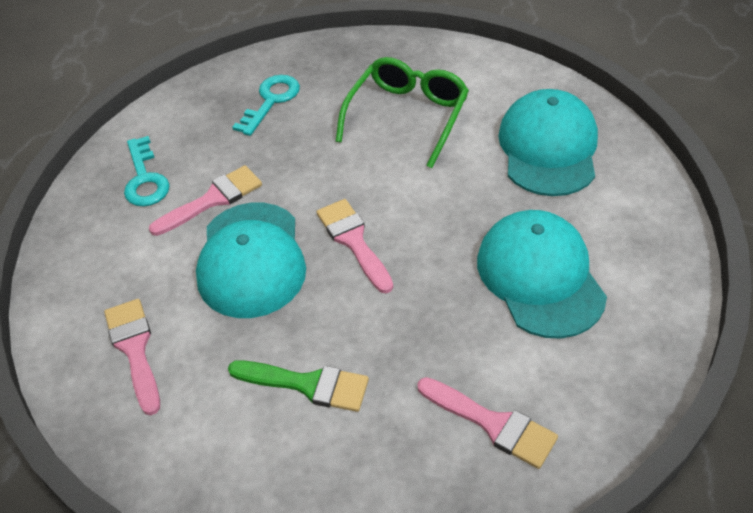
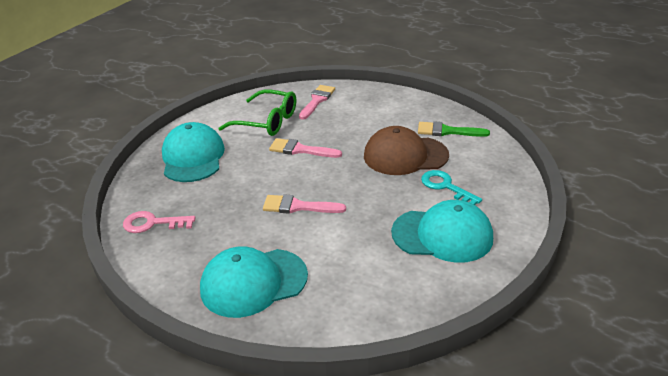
brown cap: 0 -> 1
pink brush: 4 -> 3
pink key: 0 -> 1
turquoise key: 2 -> 1

